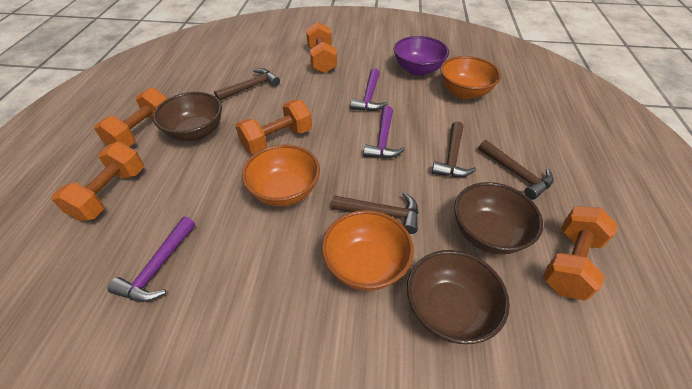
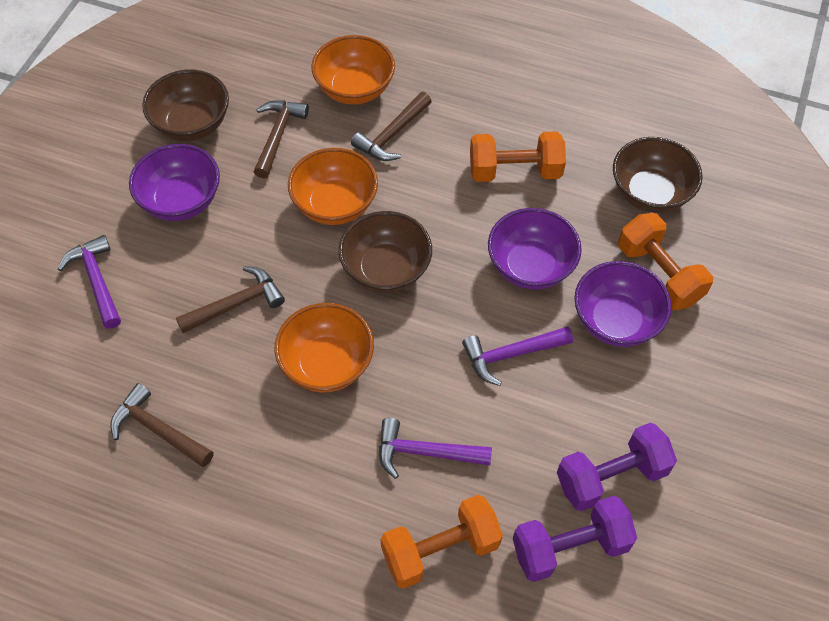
orange dumbbell: 5 -> 3
purple bowl: 1 -> 3
purple dumbbell: 0 -> 2

